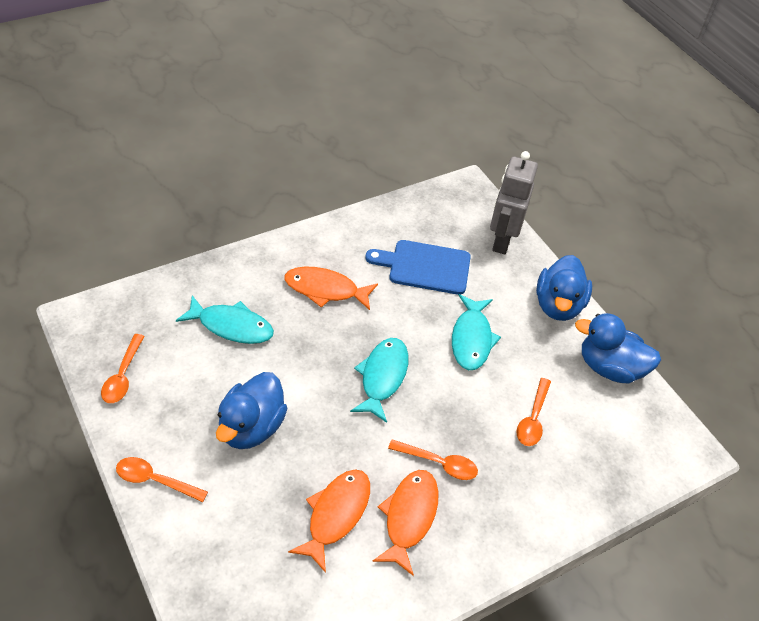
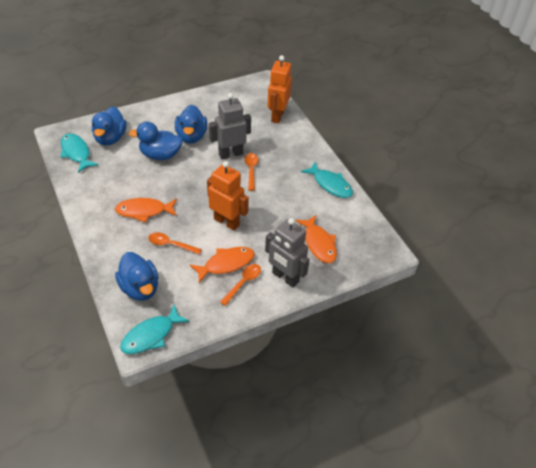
blue cutting board: 1 -> 0
blue duck: 3 -> 4
grey robot: 1 -> 2
orange robot: 0 -> 2
orange spoon: 4 -> 3

